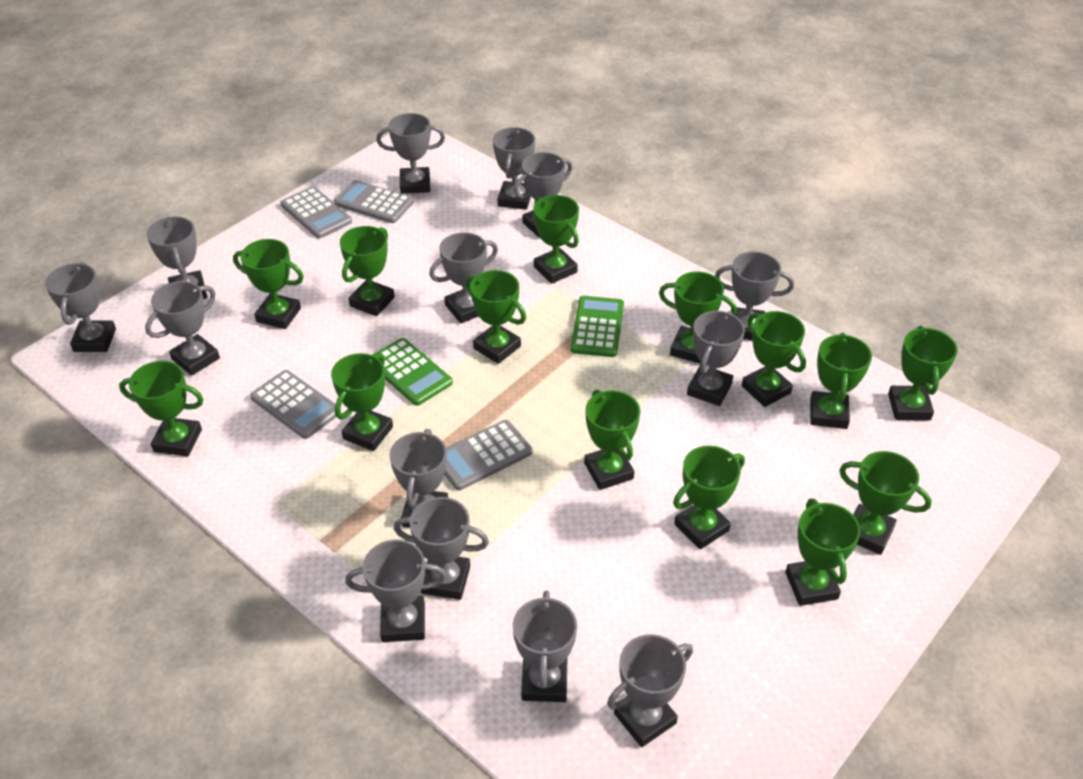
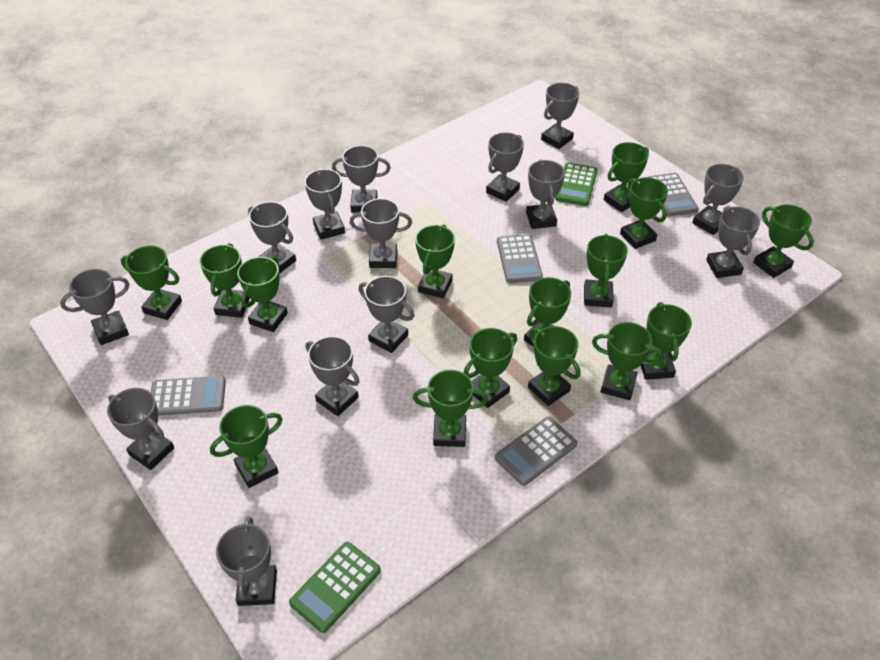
green trophy: 14 -> 15

